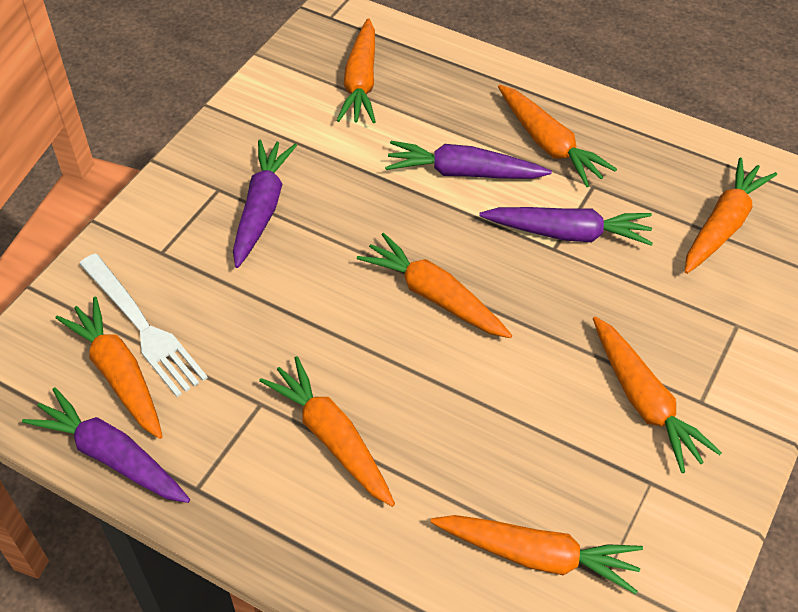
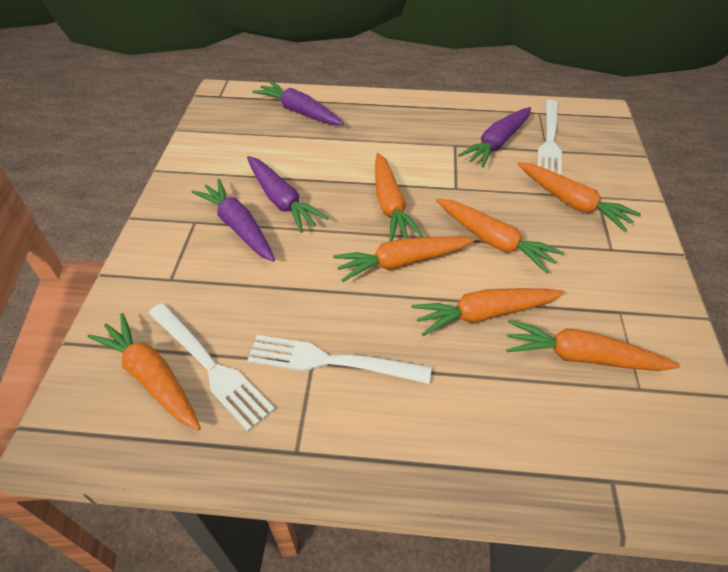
orange carrot: 8 -> 7
white fork: 1 -> 3

